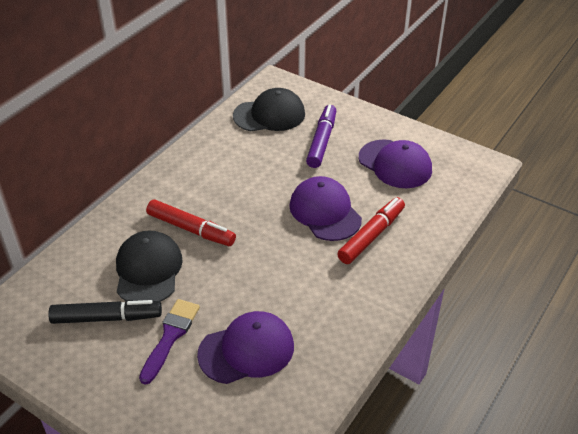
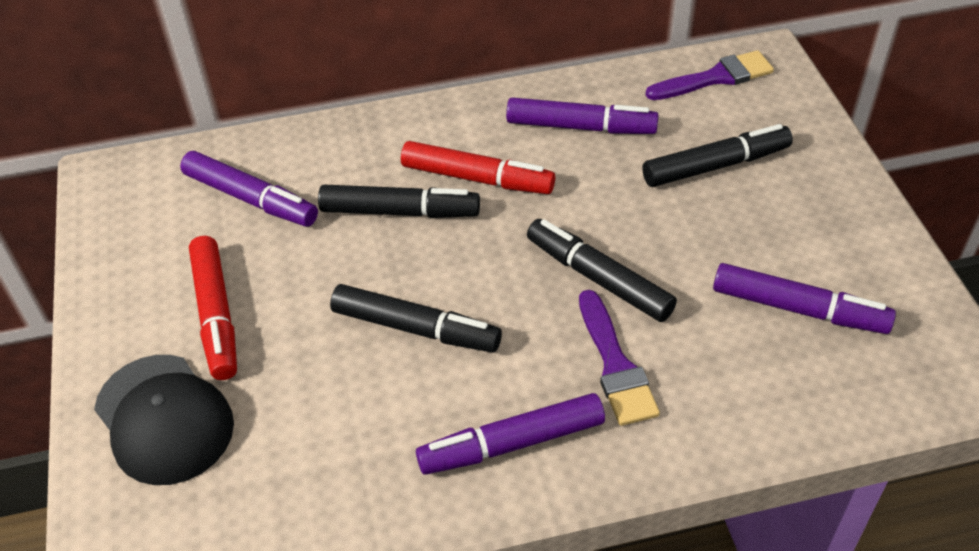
black cap: 2 -> 1
black marker: 1 -> 4
purple brush: 1 -> 2
purple cap: 3 -> 0
purple marker: 1 -> 4

